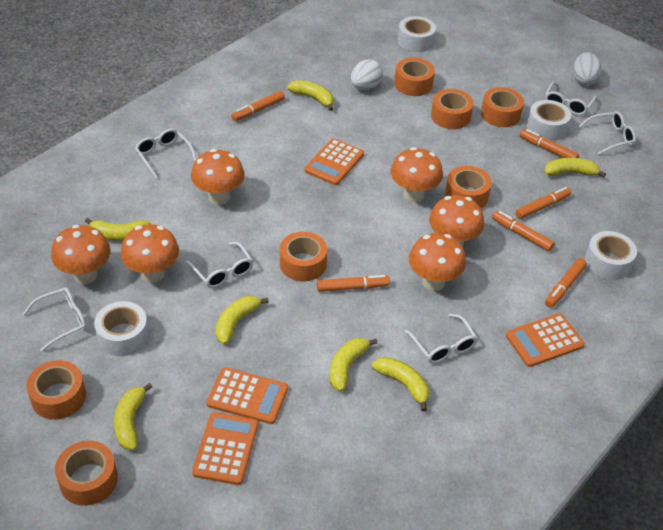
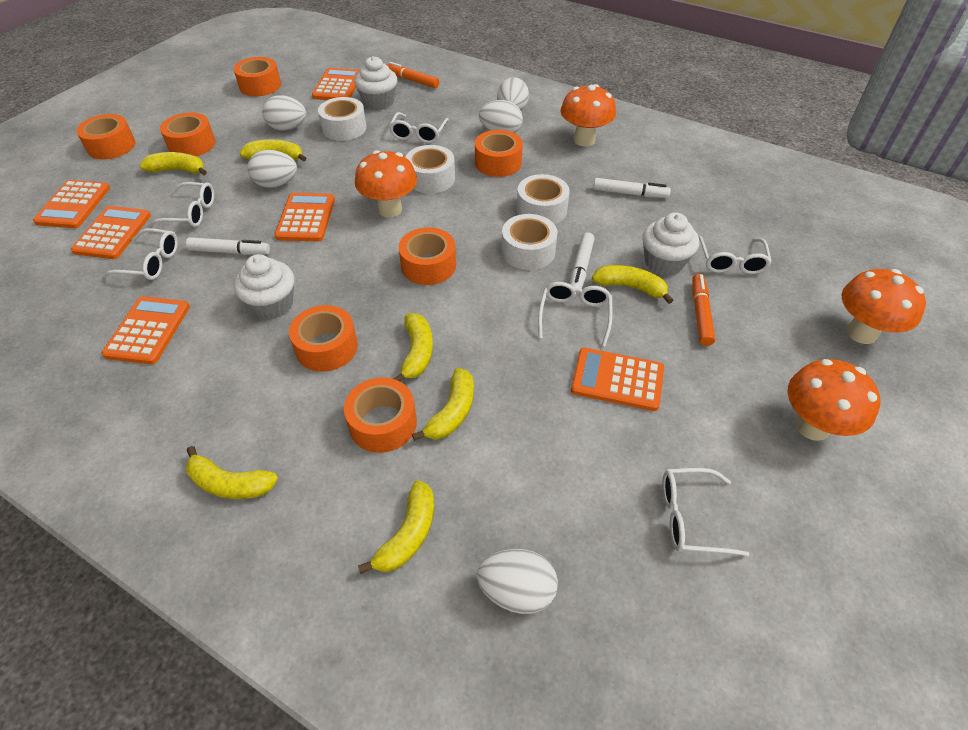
orange calculator: 4 -> 6
orange marker: 6 -> 2
orange mushroom: 6 -> 4
white cupcake: 0 -> 3
white egg: 2 -> 5
white marker: 0 -> 3

